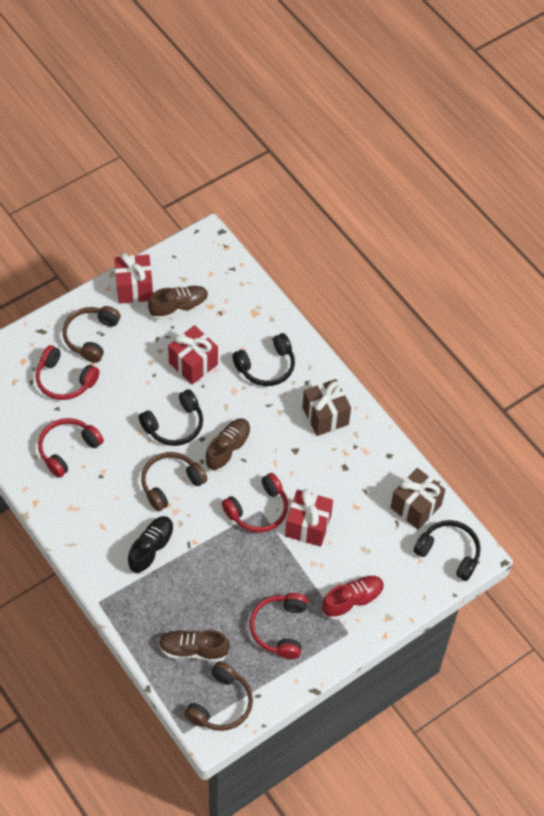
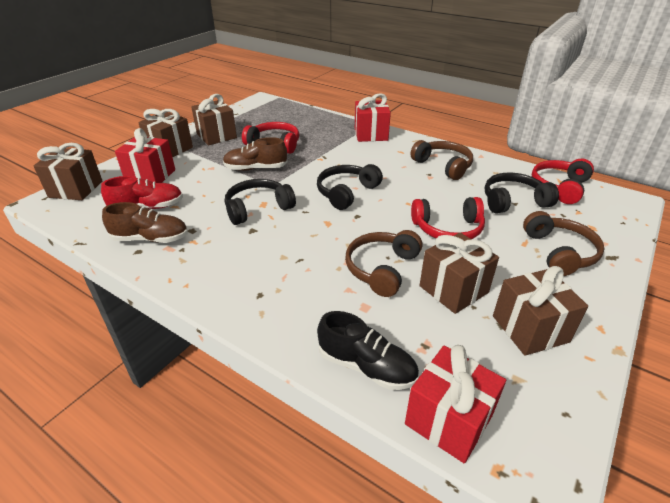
brown gift: 2 -> 5
brown shoe: 3 -> 2
red headphones: 4 -> 3

